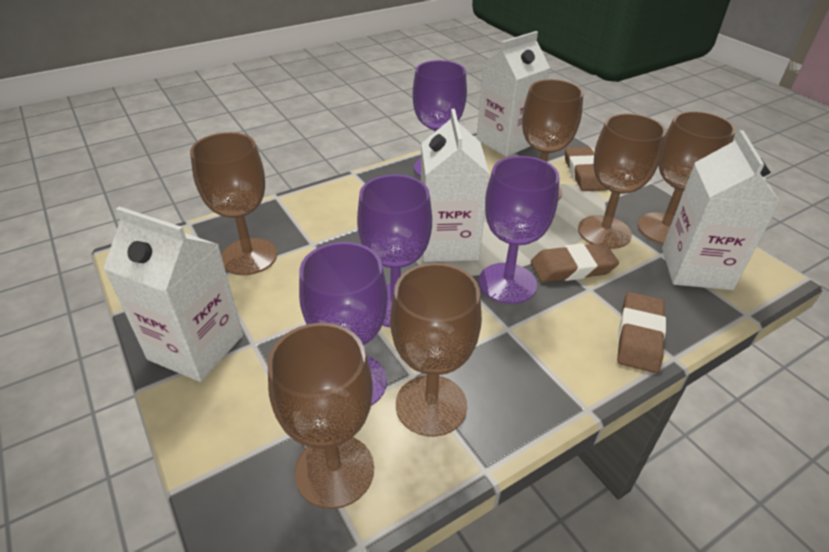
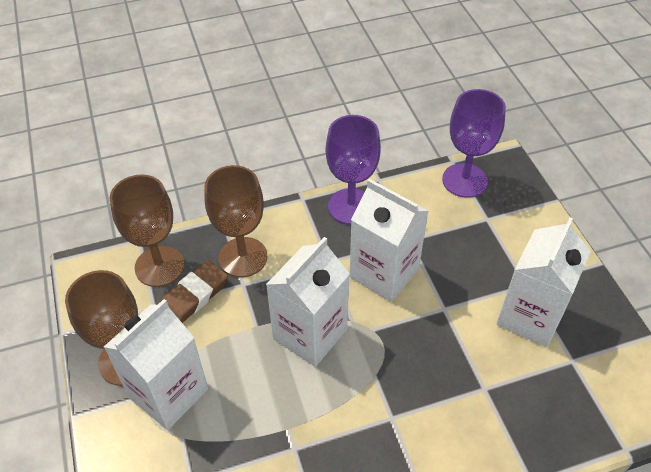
brown eraser: 3 -> 1
brown goblet: 6 -> 3
purple goblet: 4 -> 2

